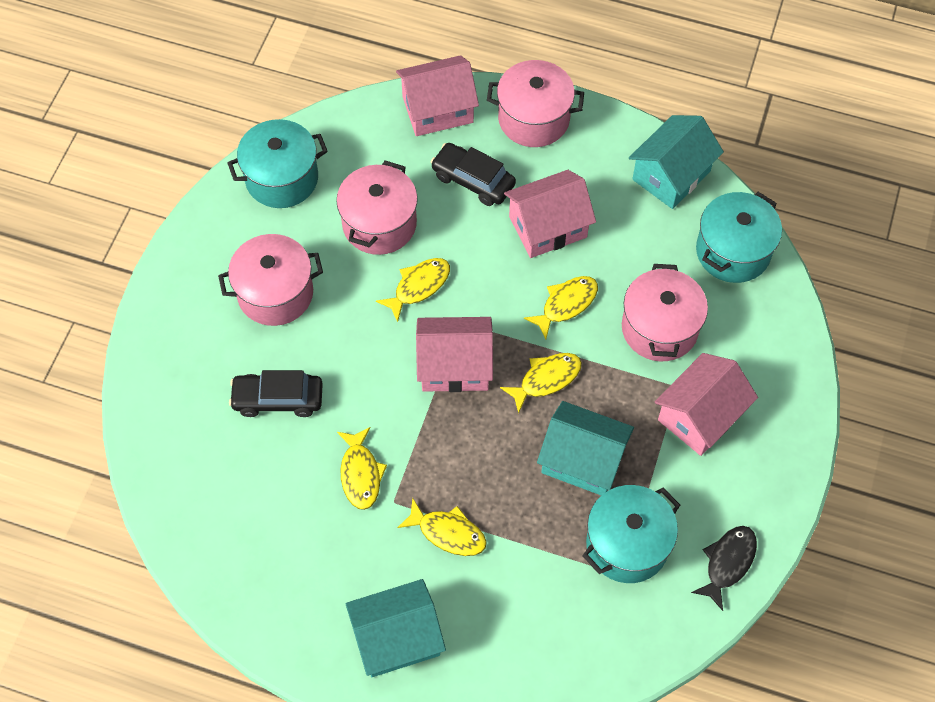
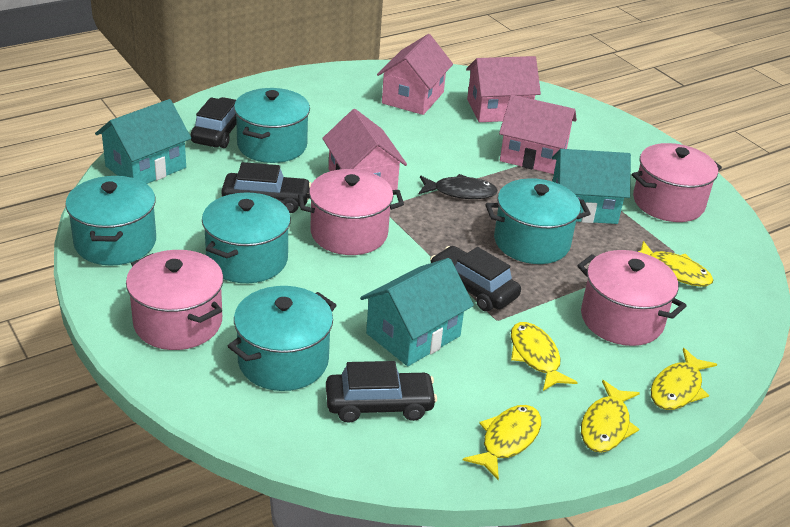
black car: 2 -> 4
turquoise pot: 3 -> 5

